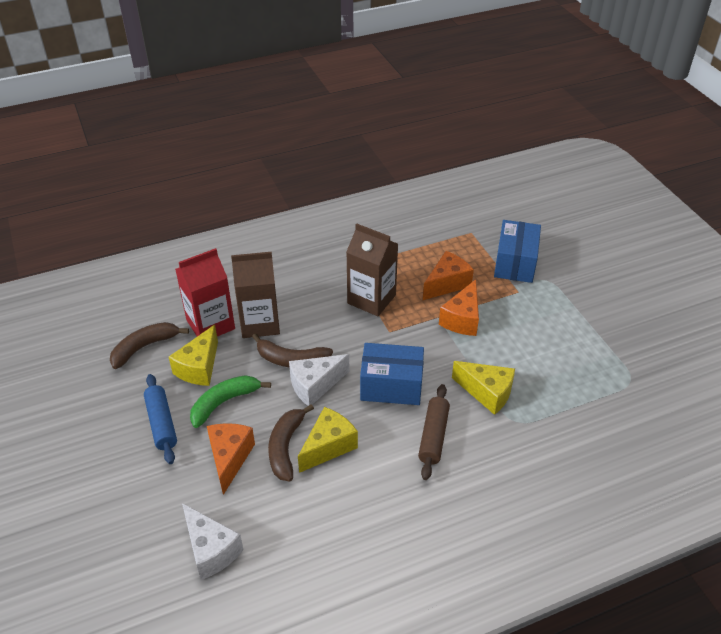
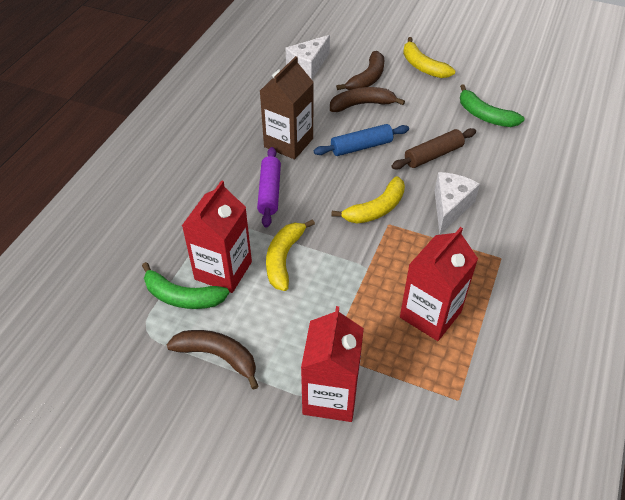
blue box: 2 -> 0
brown carton: 2 -> 1
green banana: 1 -> 2
orange cheese: 3 -> 0
purple rolling pin: 0 -> 1
red carton: 1 -> 3
yellow banana: 0 -> 3
yellow cheese: 3 -> 0

